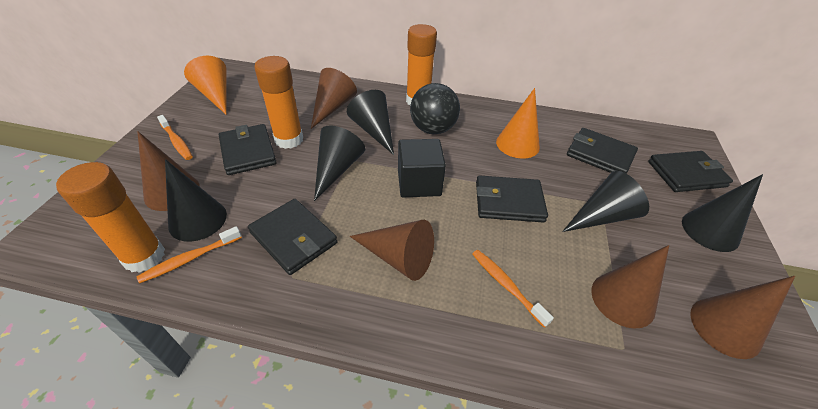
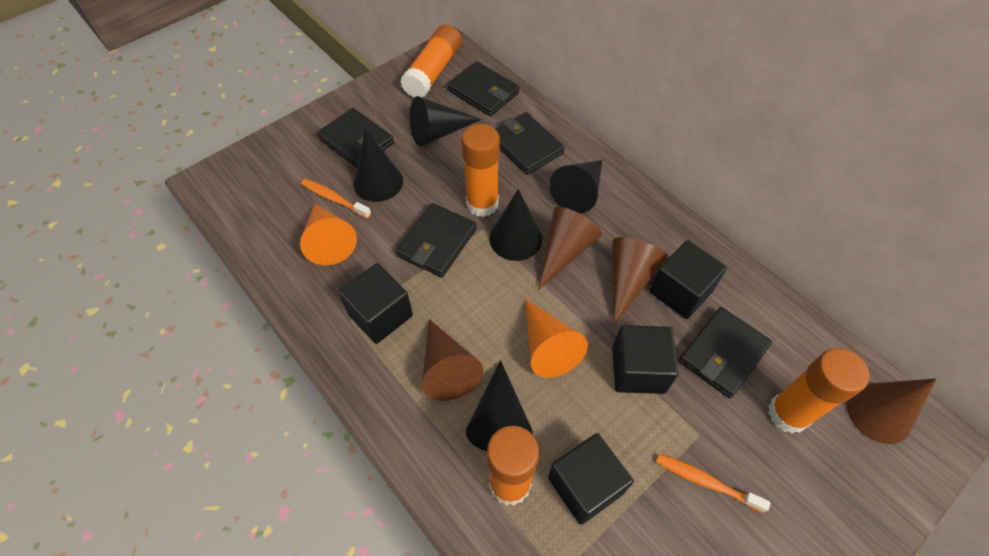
black ball: 1 -> 0
black cube: 1 -> 4
brown cone: 5 -> 4
orange glue stick: 3 -> 4
orange toothbrush: 3 -> 2

